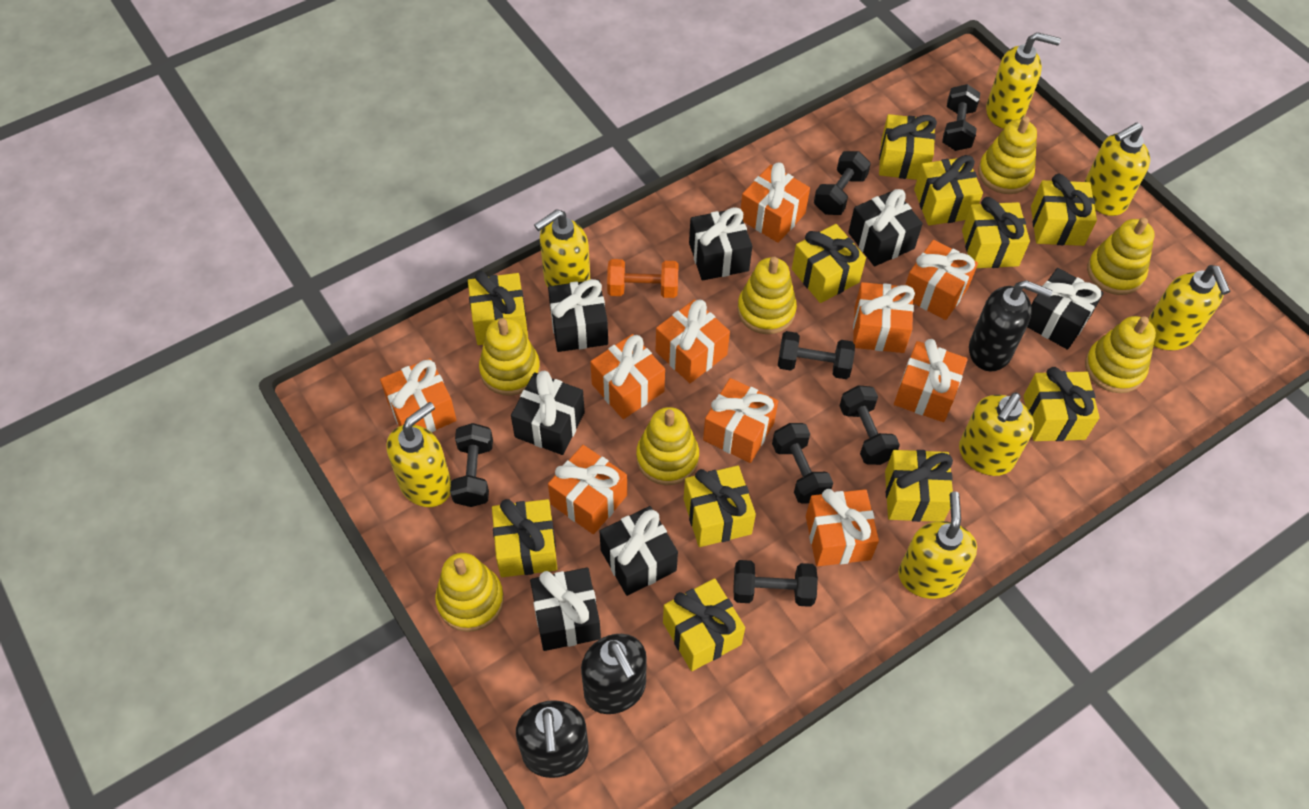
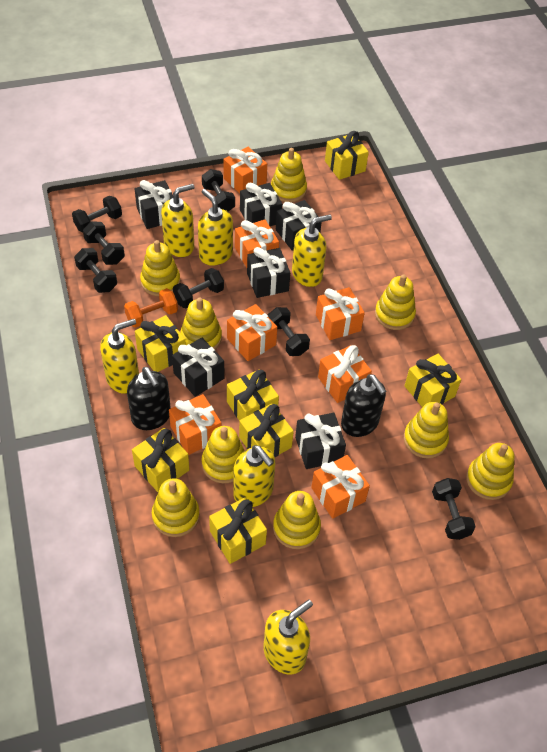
black gift: 7 -> 6
black soap dispenser: 3 -> 2
orange gift: 10 -> 7
yellow gift: 11 -> 7
yellow soap dispenser: 7 -> 6
yellow stacking toy: 7 -> 9

